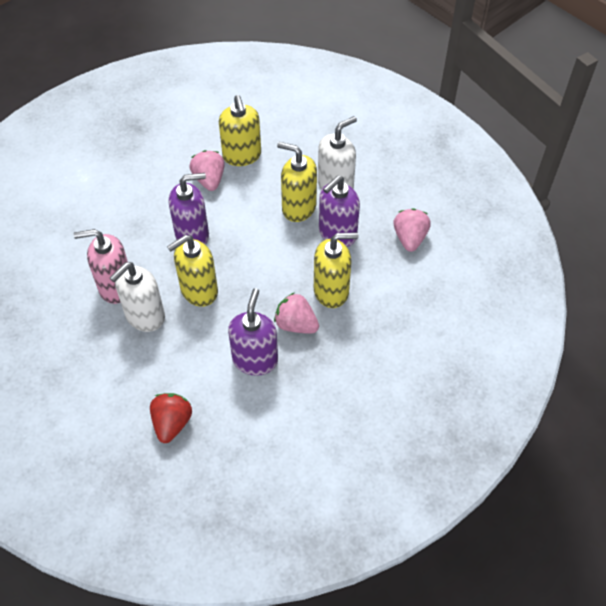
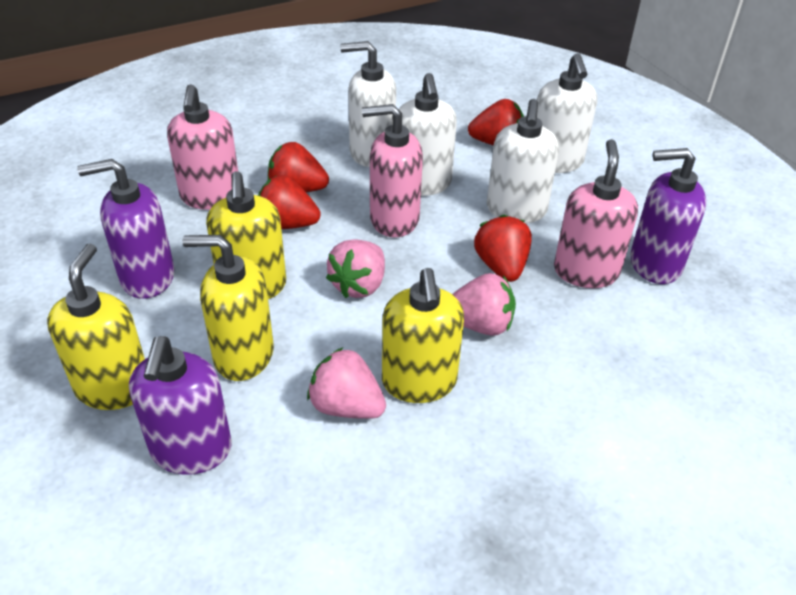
pink soap dispenser: 1 -> 3
red strawberry: 1 -> 4
white soap dispenser: 2 -> 4

